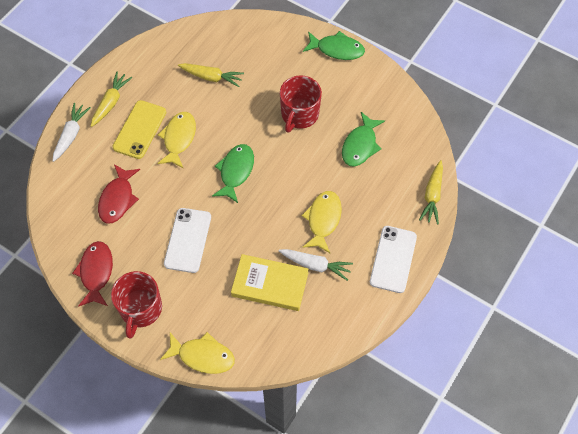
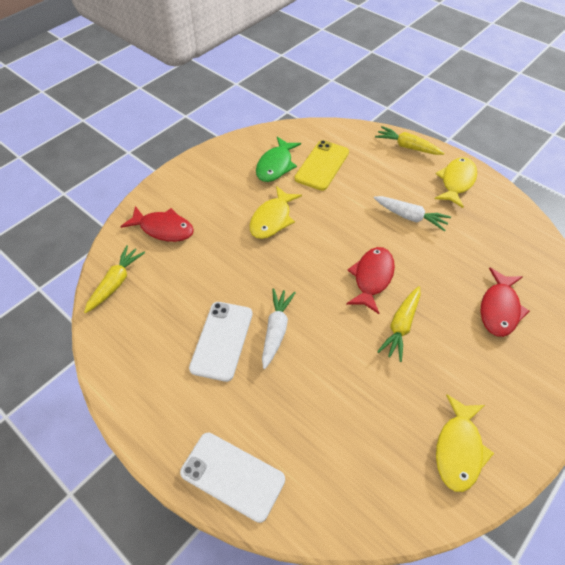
green fish: 3 -> 1
red fish: 2 -> 3
red mug: 2 -> 0
yellow book: 1 -> 0

